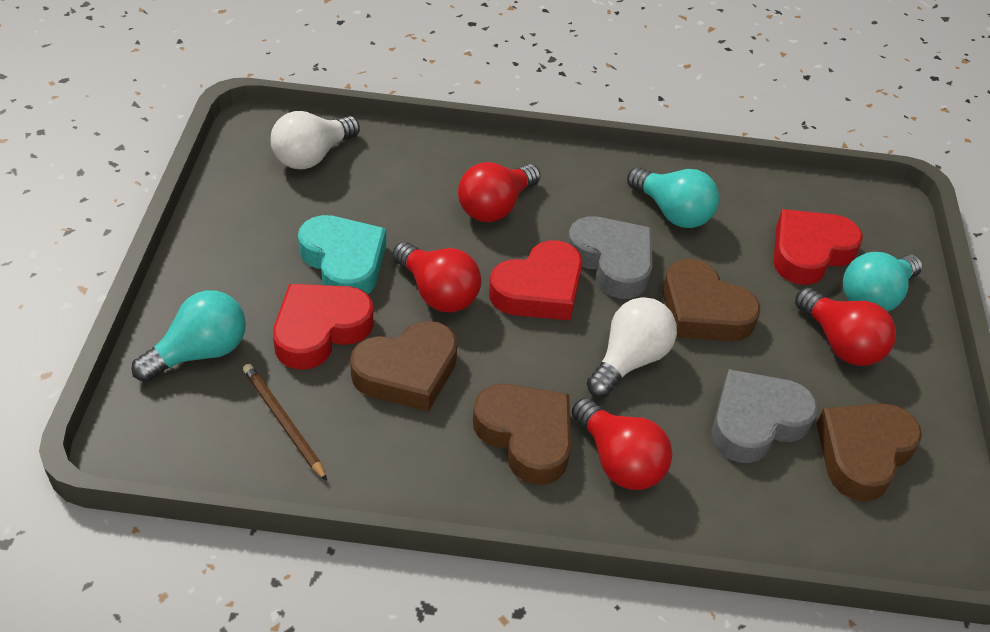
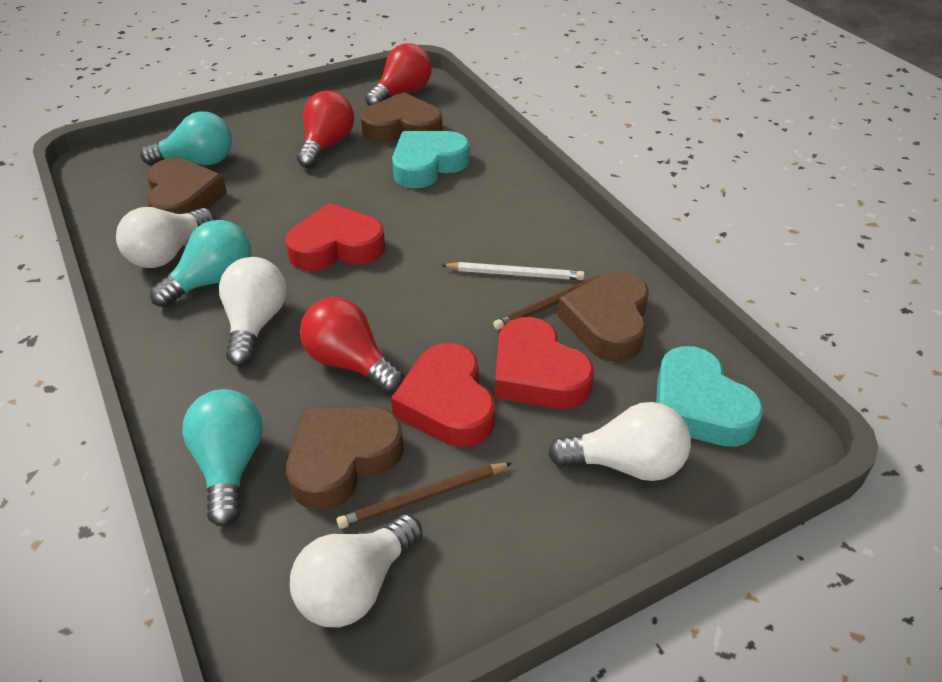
brown pencil: 1 -> 2
grey heart: 2 -> 0
red light bulb: 4 -> 3
turquoise heart: 1 -> 2
white light bulb: 2 -> 4
white pencil: 0 -> 1

